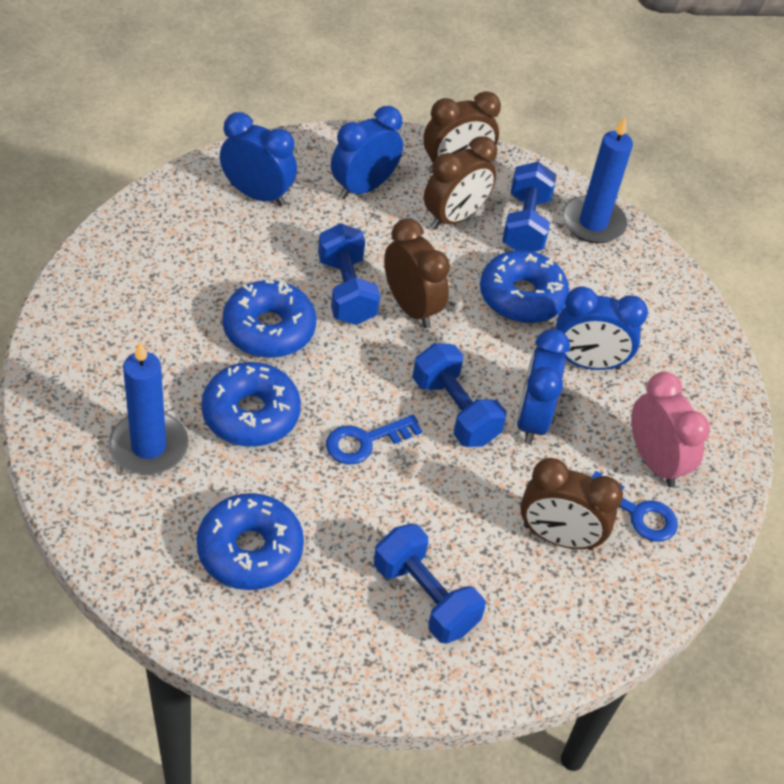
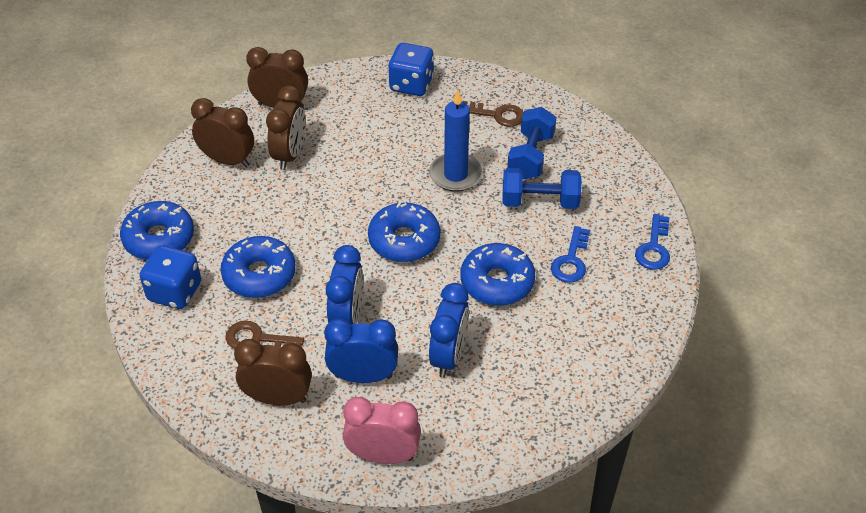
blue candle: 2 -> 1
blue clock: 4 -> 3
blue dice: 0 -> 2
blue dumbbell: 4 -> 2
brown key: 0 -> 2

